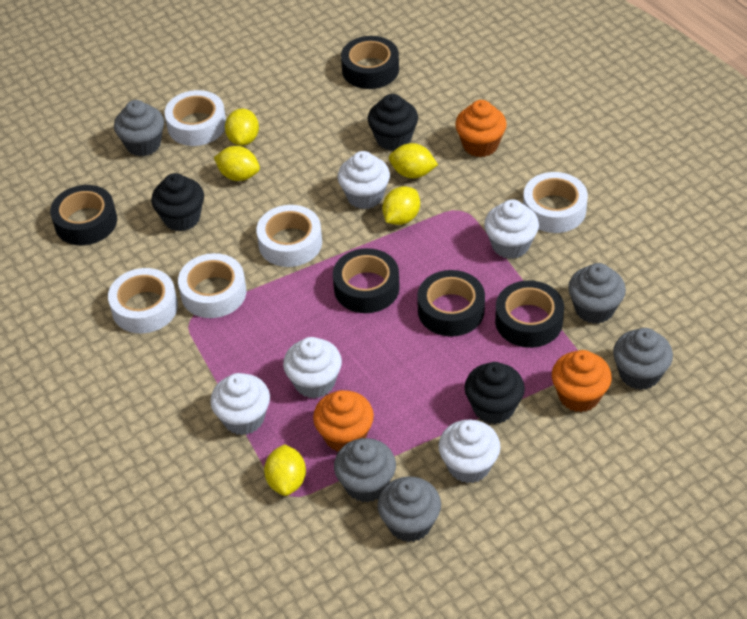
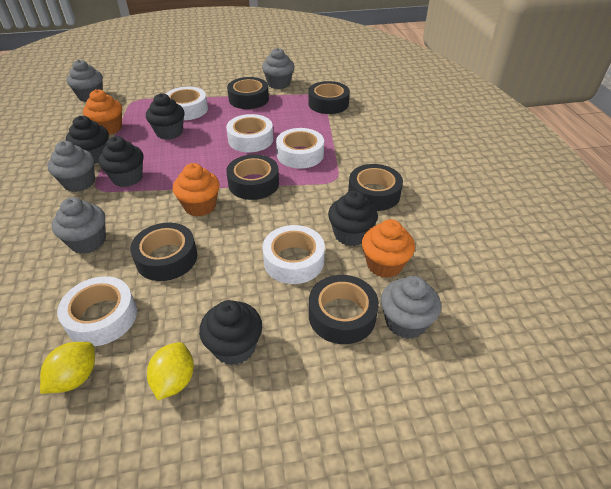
black cupcake: 3 -> 5
black tape: 5 -> 6
white cupcake: 5 -> 0
yellow lemon: 5 -> 2

